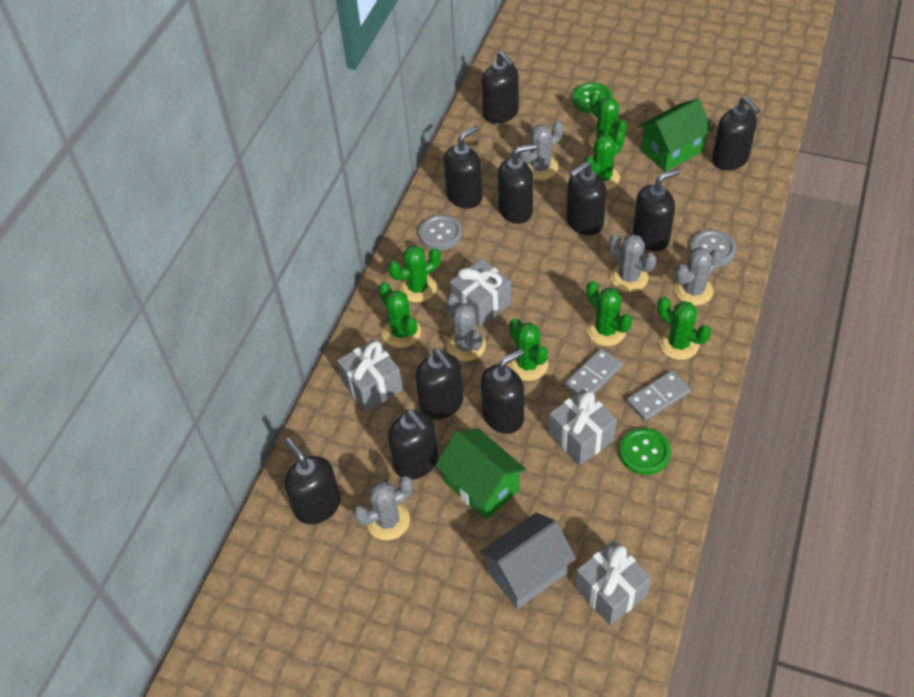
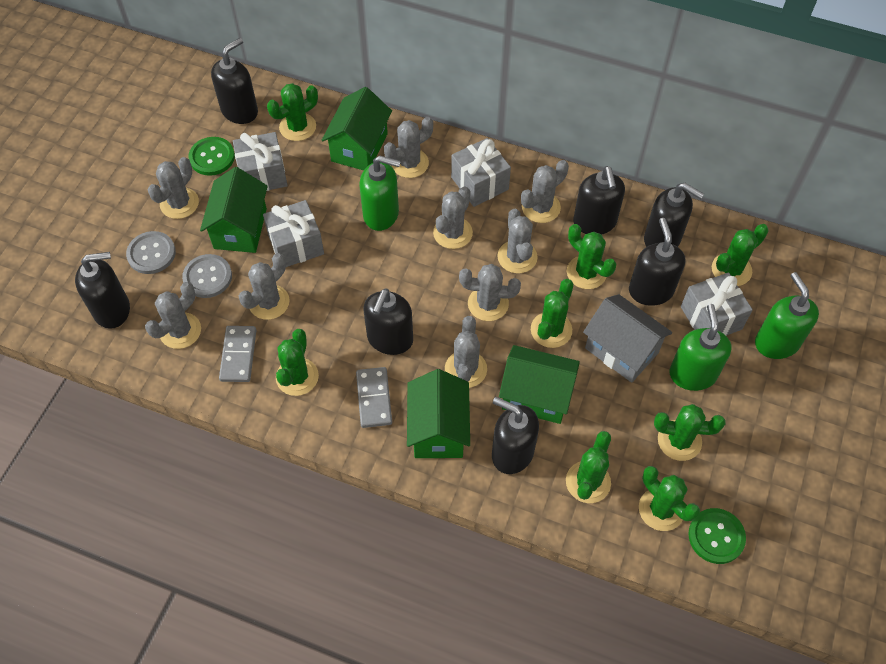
black soap dispenser: 10 -> 7
green cactus: 7 -> 8
green house: 2 -> 4
green soap dispenser: 0 -> 3
grey cactus: 5 -> 9

